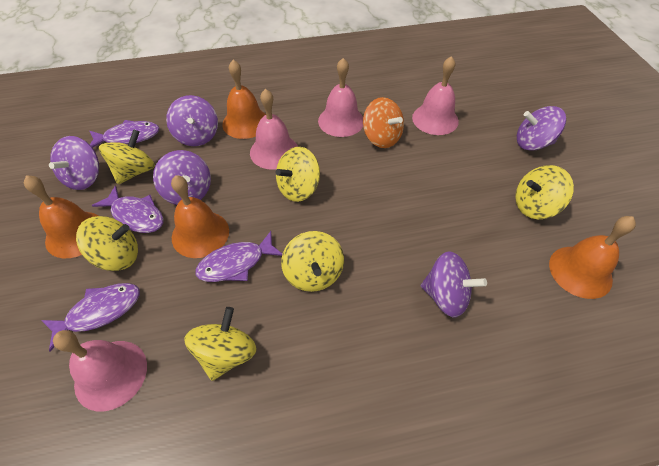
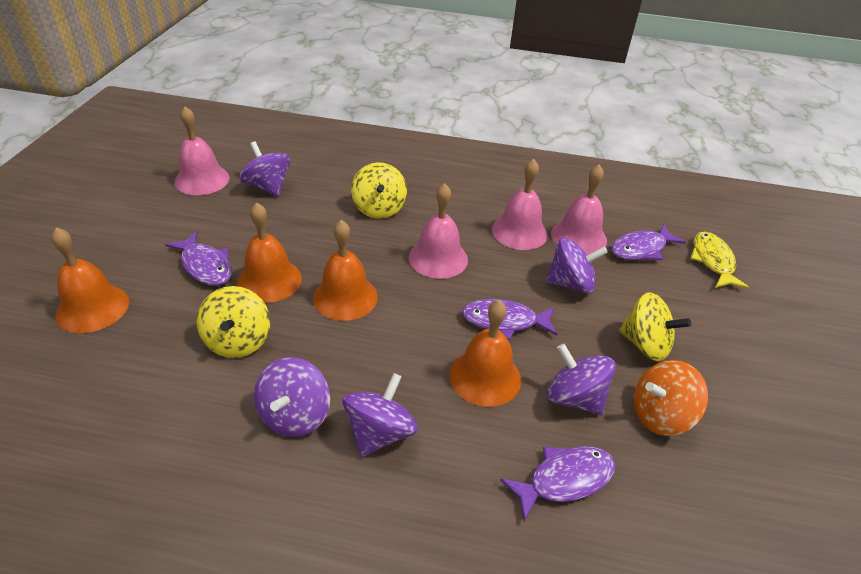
yellow fish: 0 -> 1
yellow spinning top: 6 -> 3

